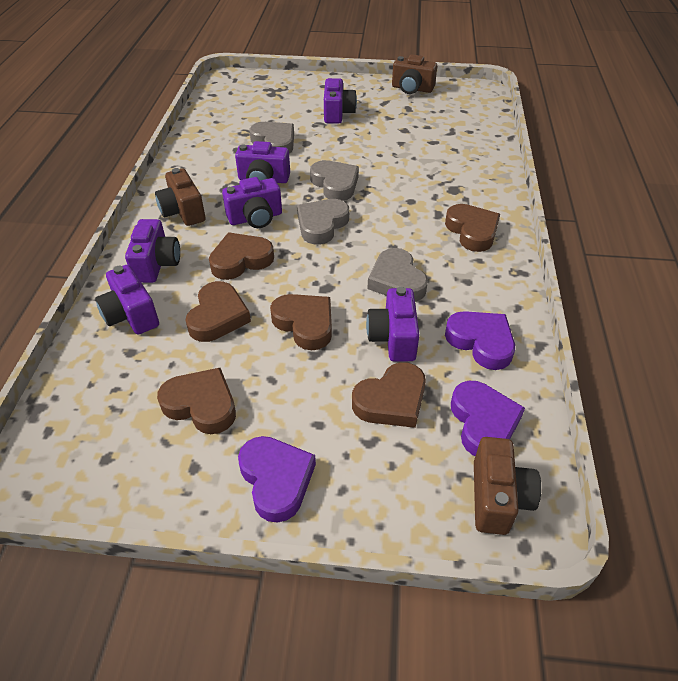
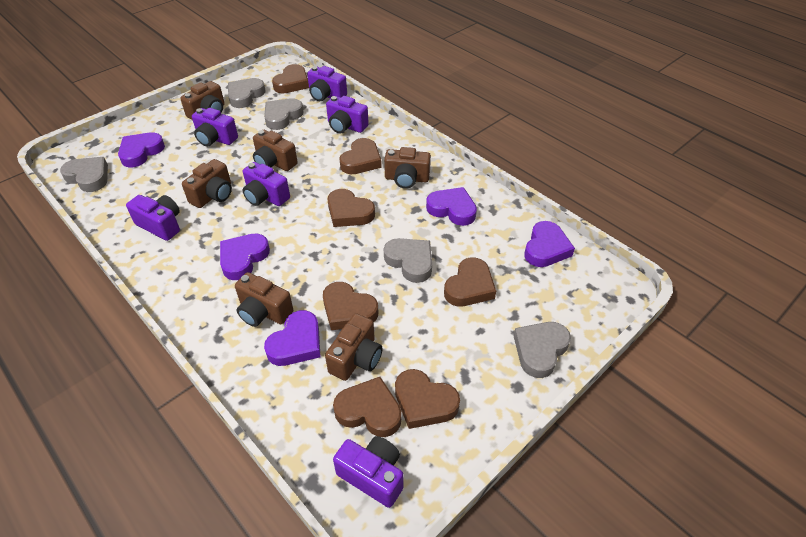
brown camera: 3 -> 6
brown heart: 6 -> 7
grey heart: 4 -> 5
purple heart: 3 -> 5

